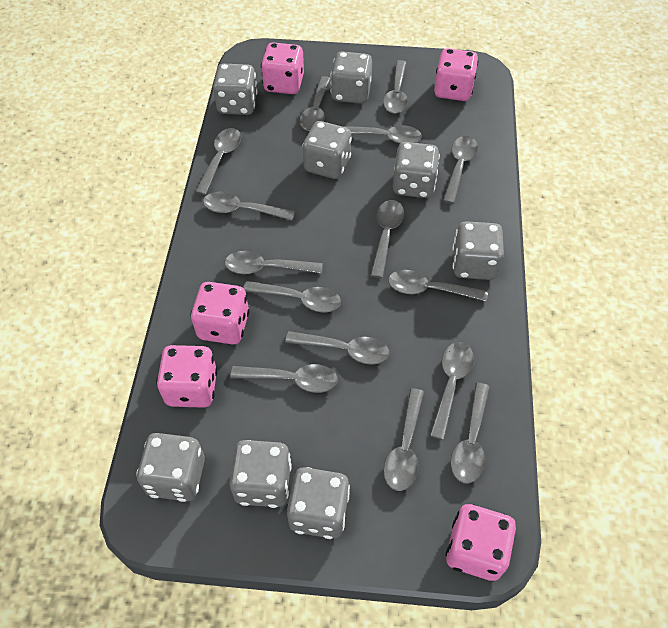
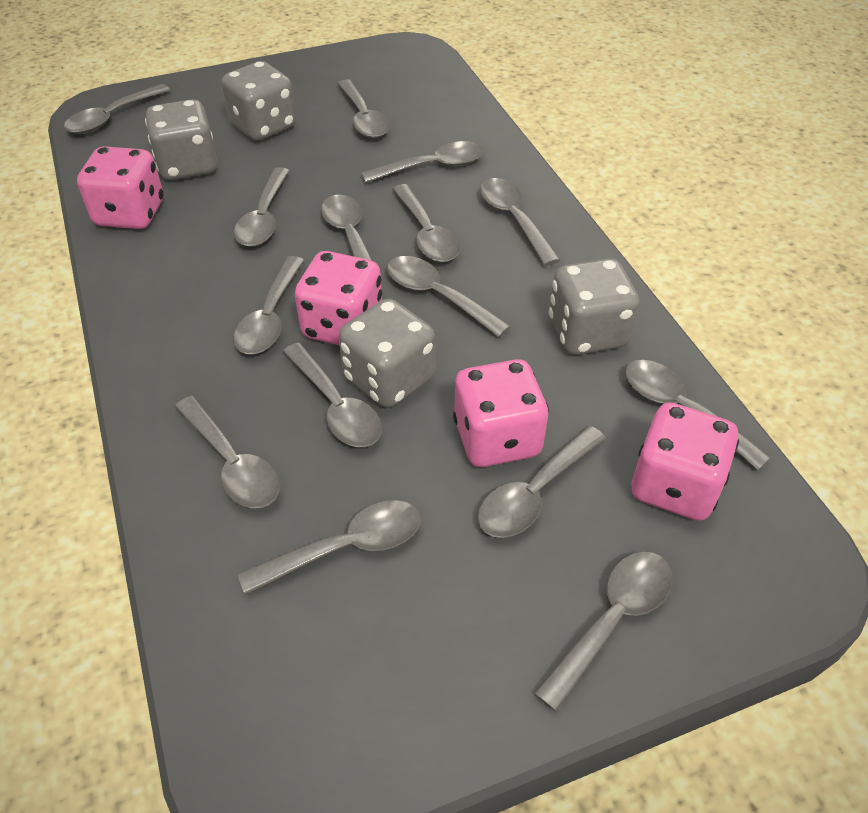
grey dice: 8 -> 4
pink dice: 5 -> 4

